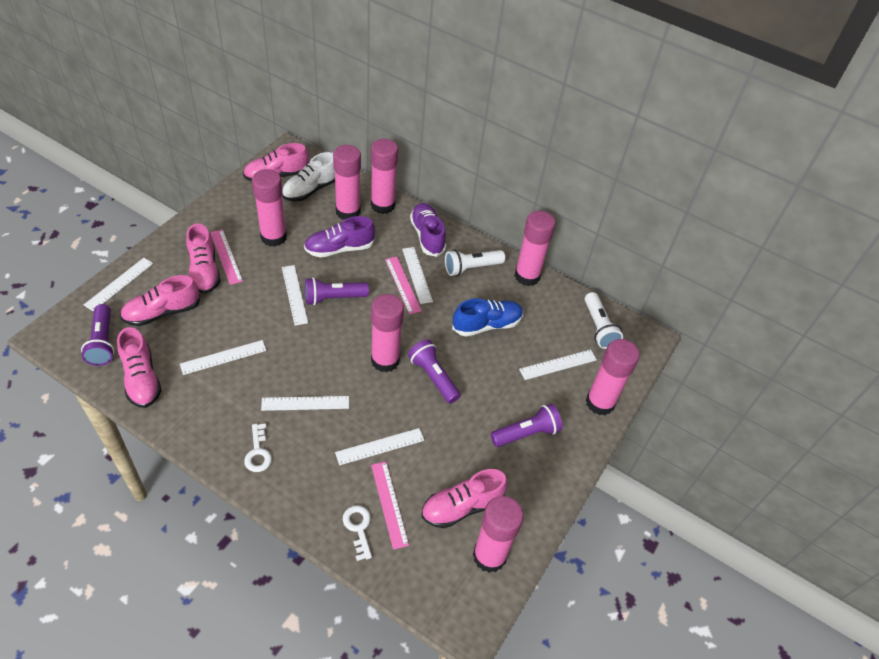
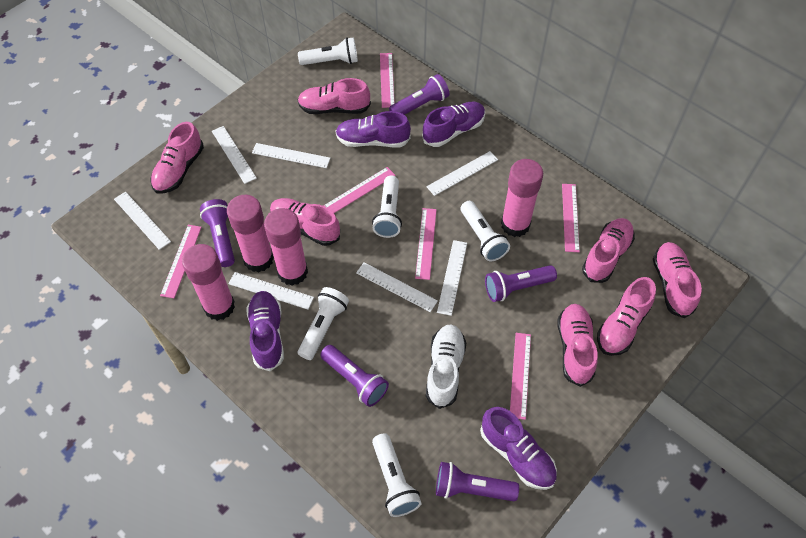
blue shoe: 1 -> 0
pink glue stick: 7 -> 4
pink ruler: 3 -> 6
pink shoe: 5 -> 7
purple flashlight: 4 -> 5
purple shoe: 2 -> 4
white flashlight: 2 -> 5
white key: 2 -> 0

